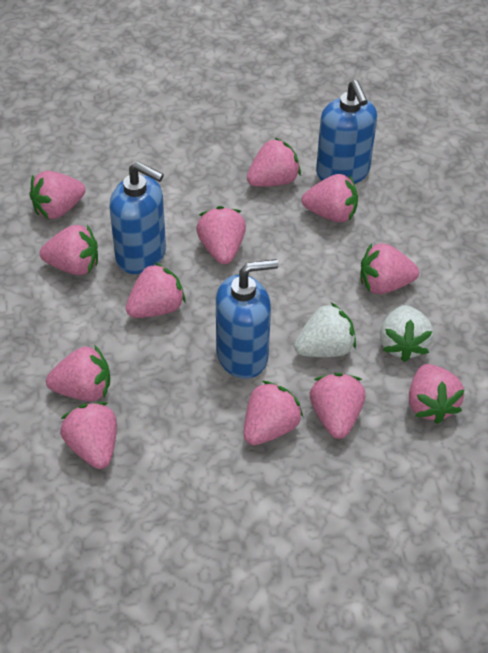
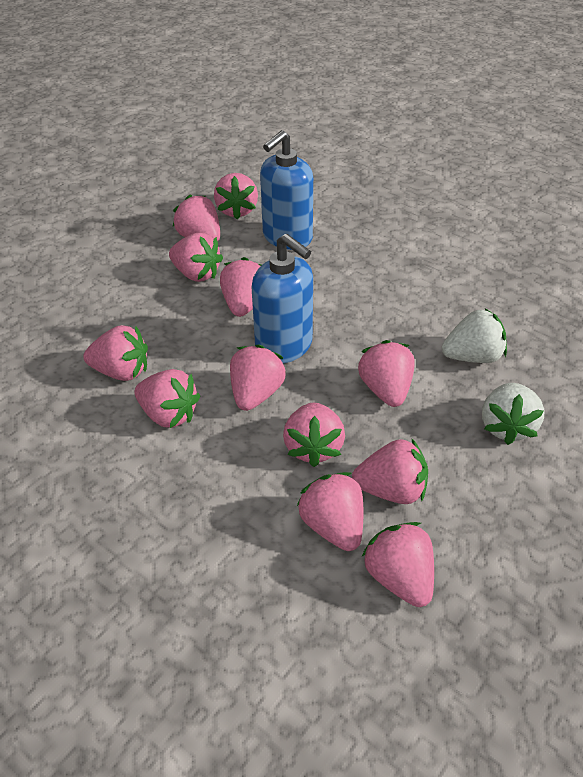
blue soap dispenser: 3 -> 2

